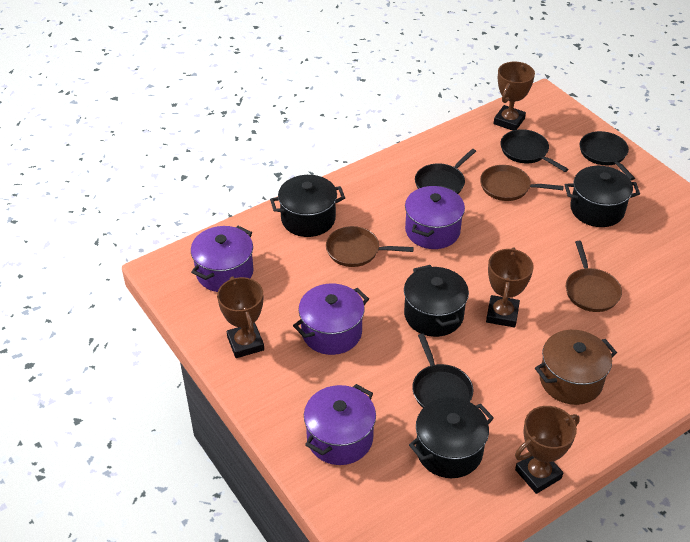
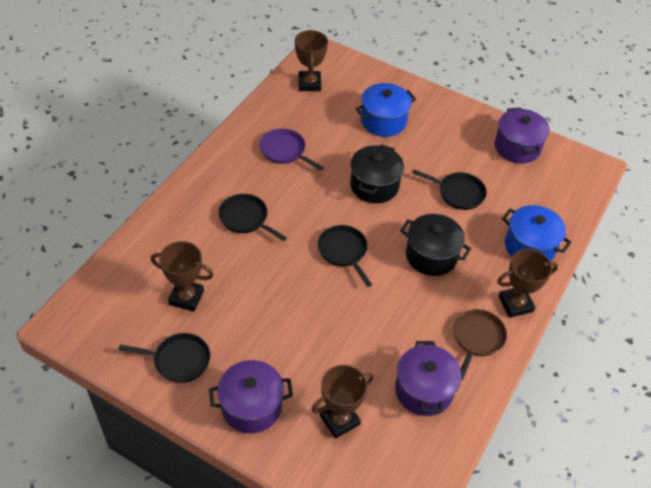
black pot: 4 -> 2
blue pot: 0 -> 2
brown pan: 3 -> 1
brown pot: 1 -> 0
purple pan: 0 -> 1
purple pot: 4 -> 3

